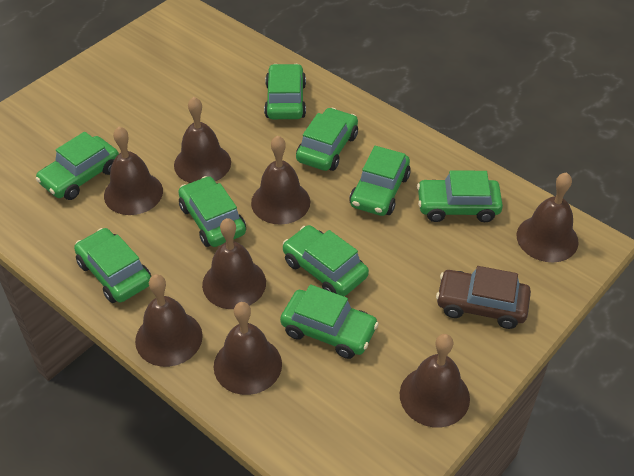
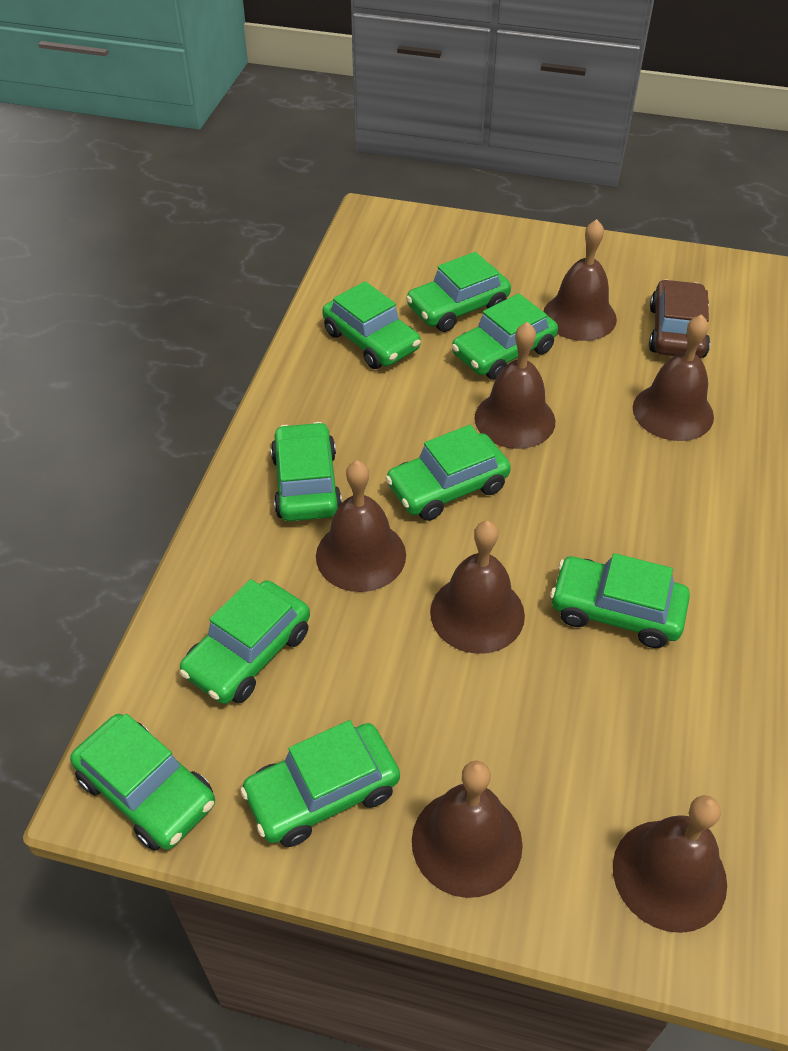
brown bell: 8 -> 7

